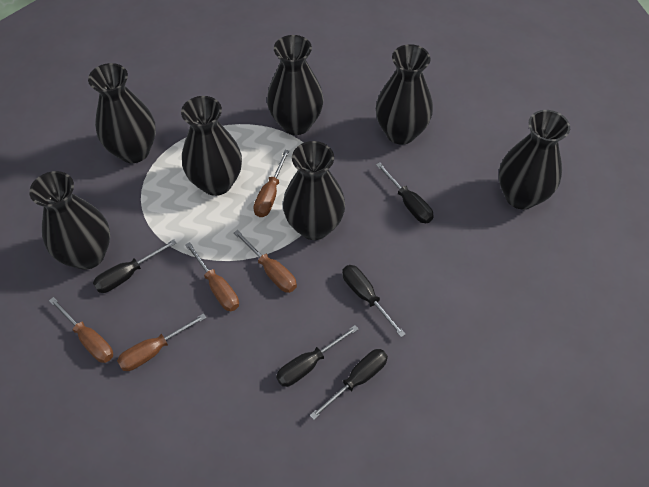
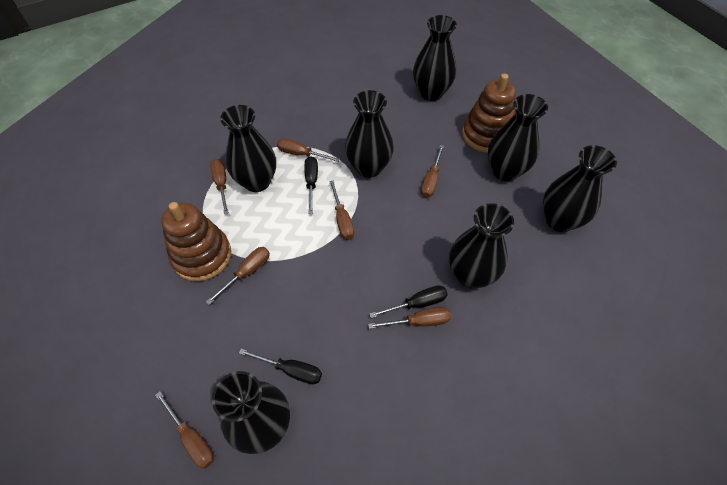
black screwdriver: 5 -> 3
brown screwdriver: 5 -> 7
brown stacking toy: 0 -> 2

